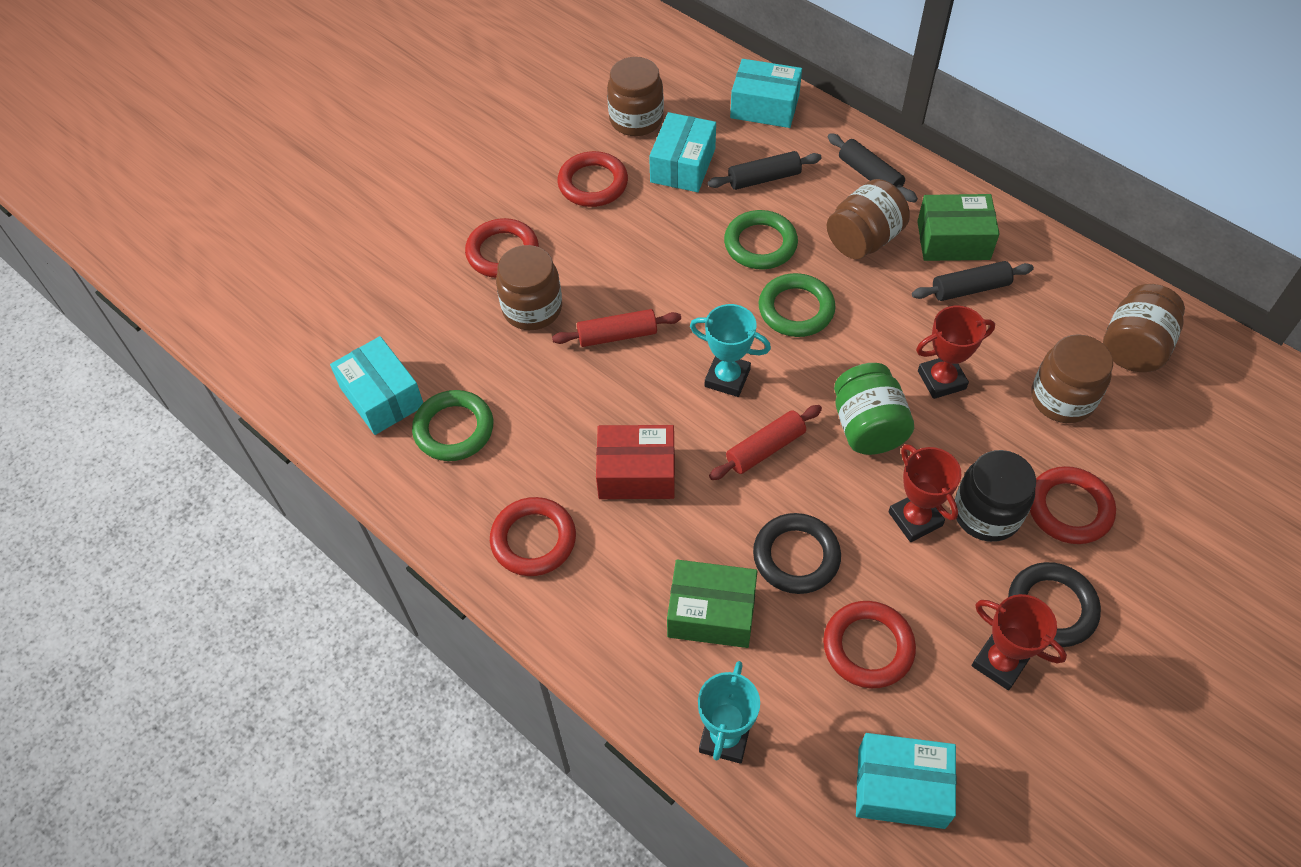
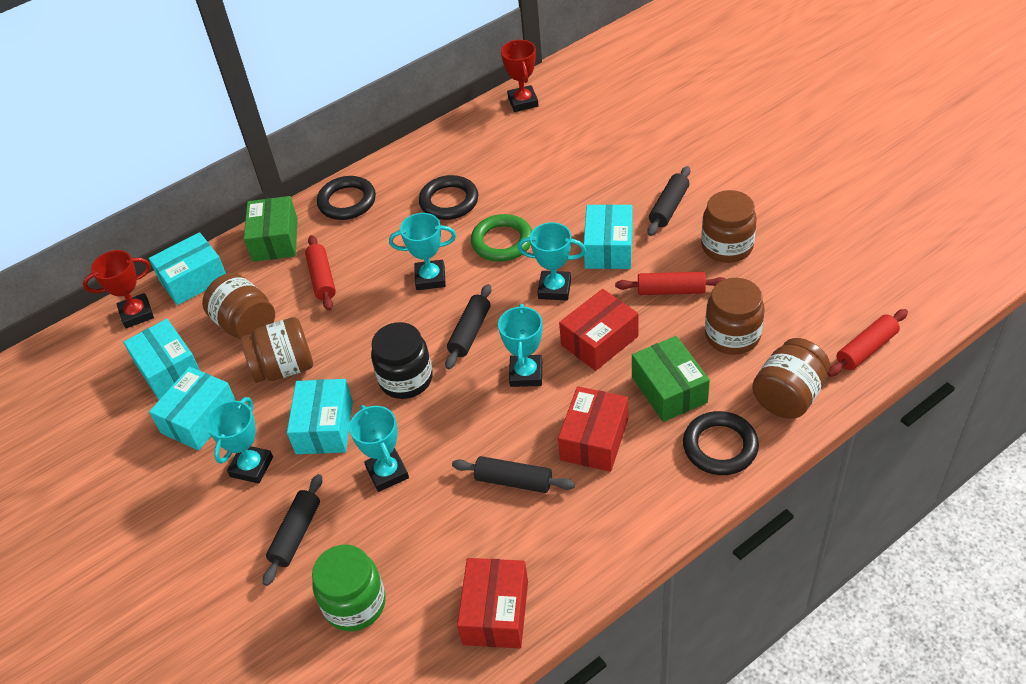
black ring: 2 -> 3
black rolling pin: 3 -> 4
green ring: 3 -> 1
red box: 1 -> 3
red ring: 5 -> 0
red rolling pin: 2 -> 3
red trophy: 3 -> 2
turquoise box: 4 -> 5
turquoise trophy: 2 -> 5

